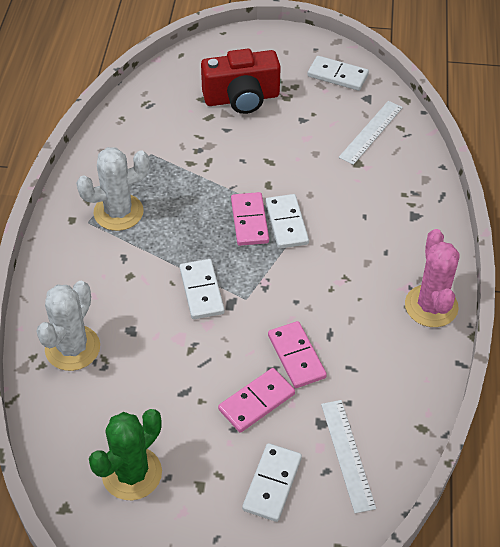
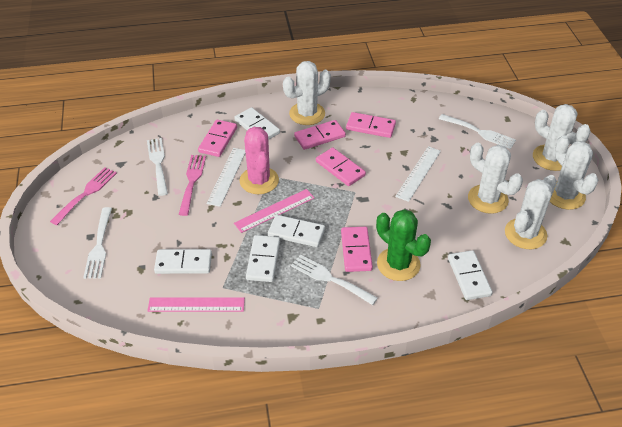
pink domino: 3 -> 5
pink fork: 0 -> 2
pink ruler: 0 -> 2
red camera: 1 -> 0
white cactus: 2 -> 5
white domino: 4 -> 5
white fork: 0 -> 4

